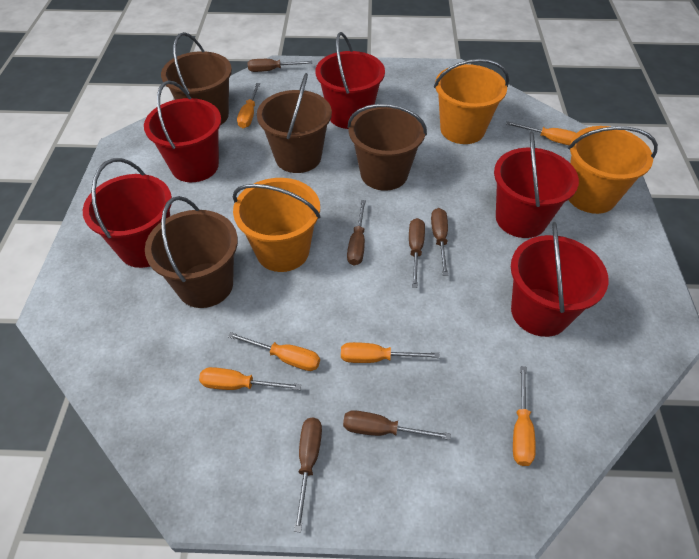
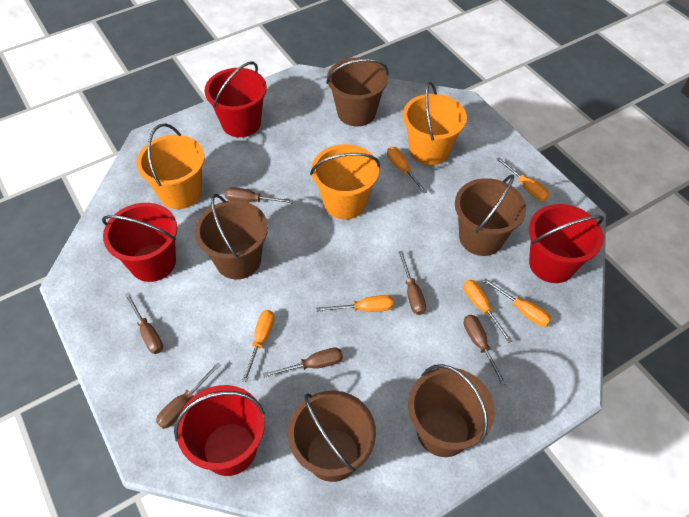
brown bucket: 4 -> 5
red bucket: 5 -> 4

